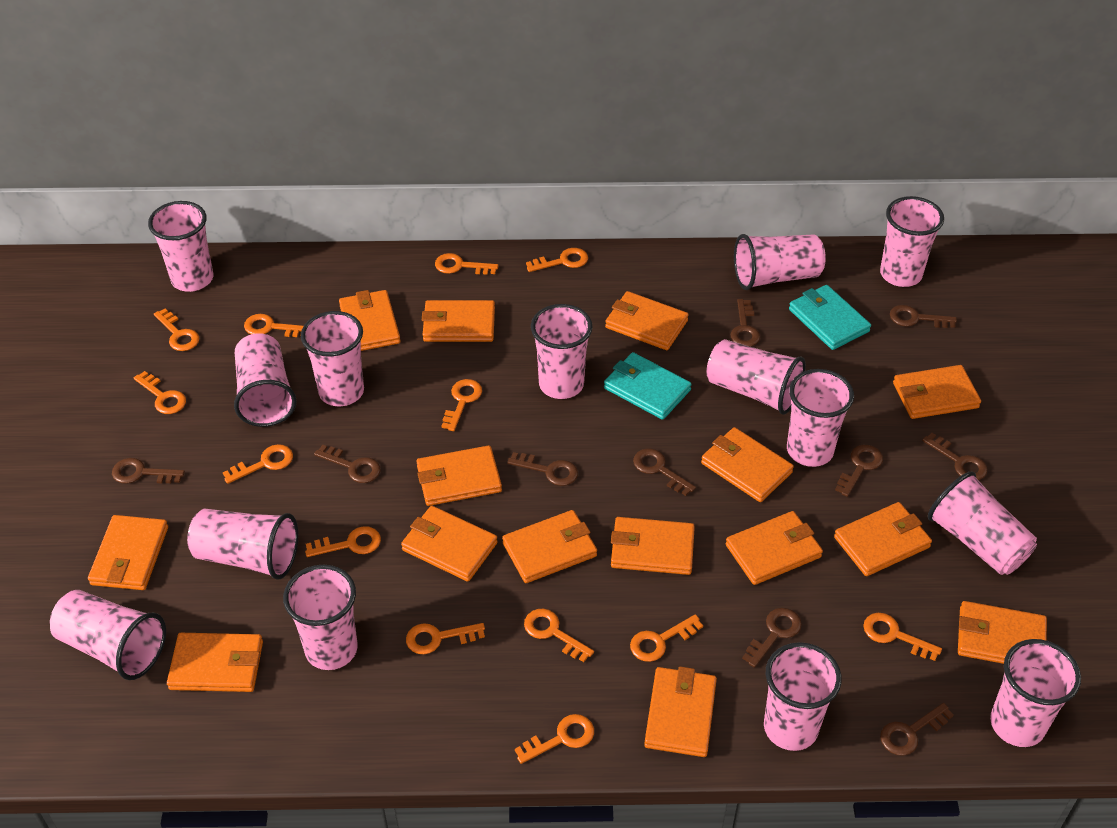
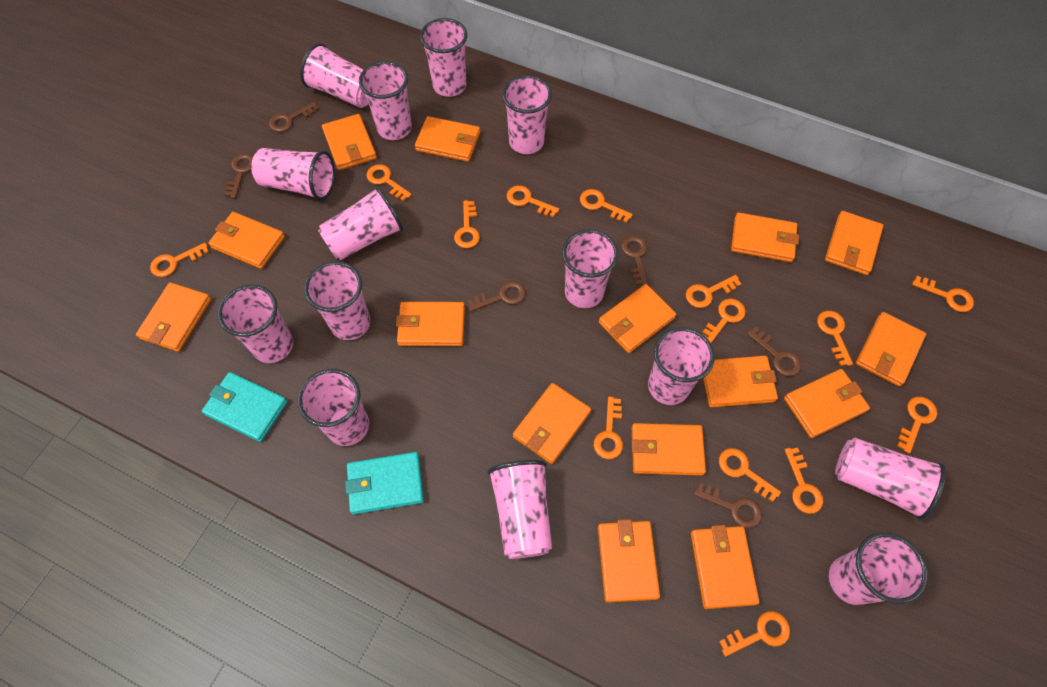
brown key: 10 -> 6
orange key: 13 -> 14

